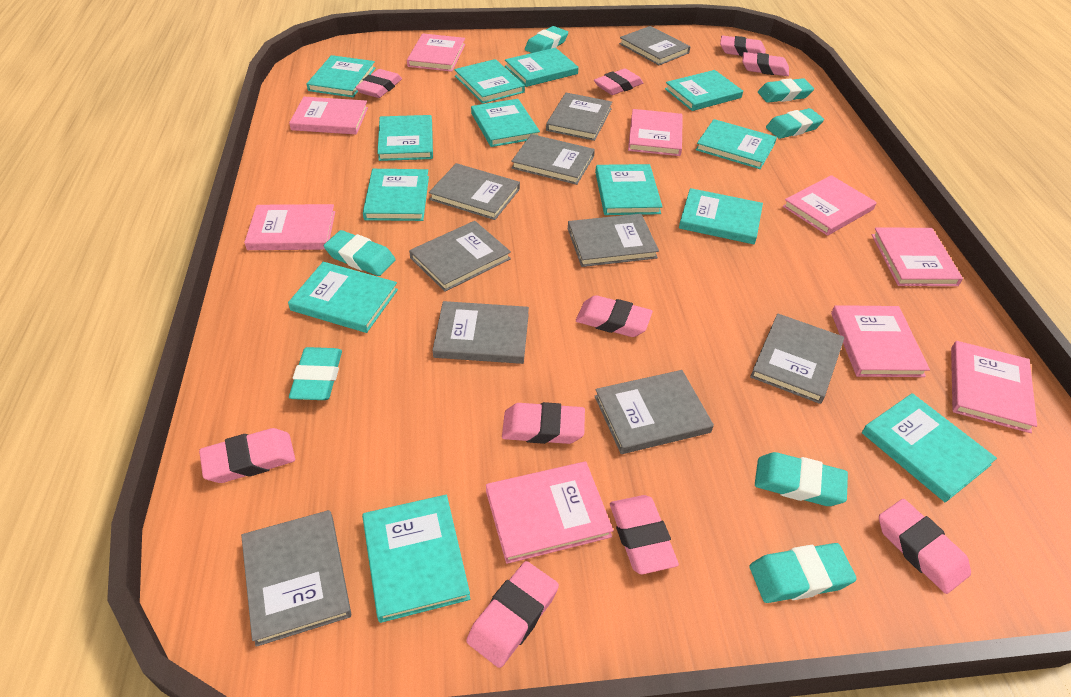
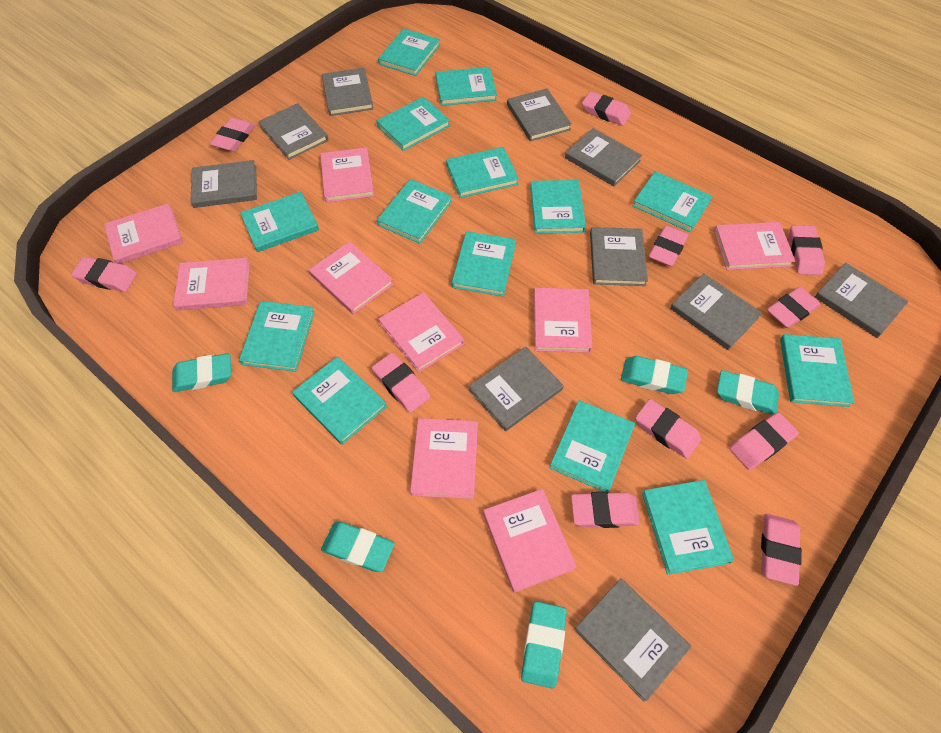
pink eraser: 10 -> 11
turquoise book: 13 -> 14
turquoise eraser: 7 -> 5

